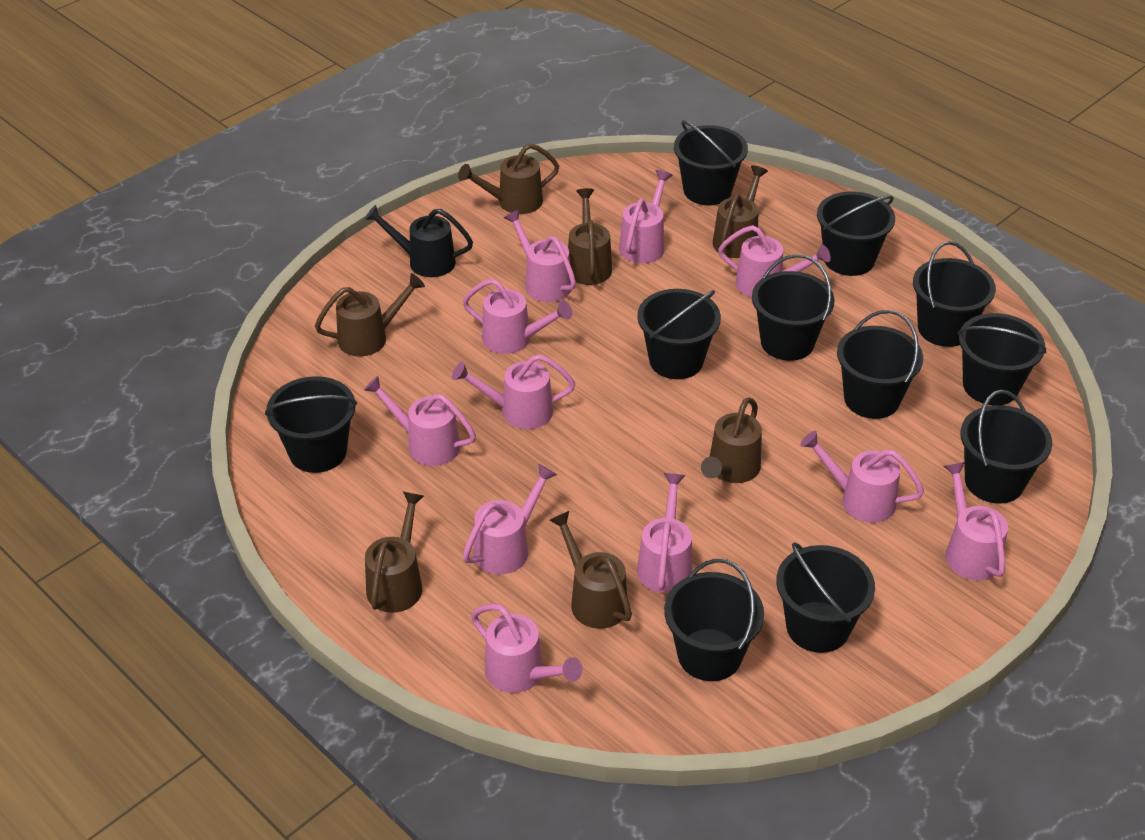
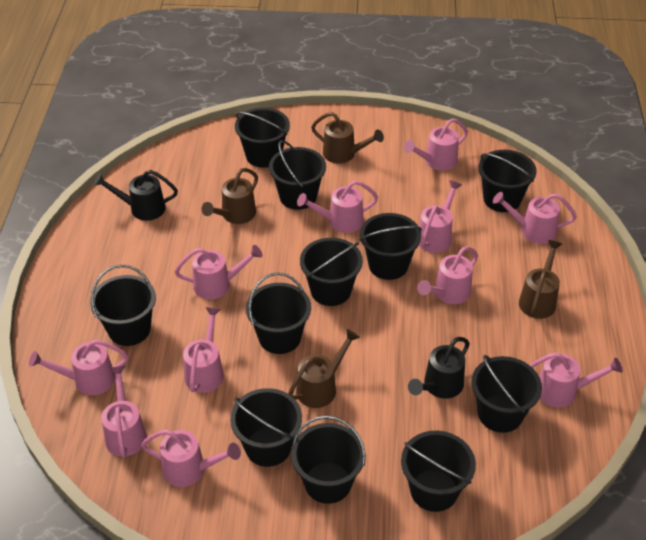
black watering can: 1 -> 2
brown watering can: 7 -> 4

